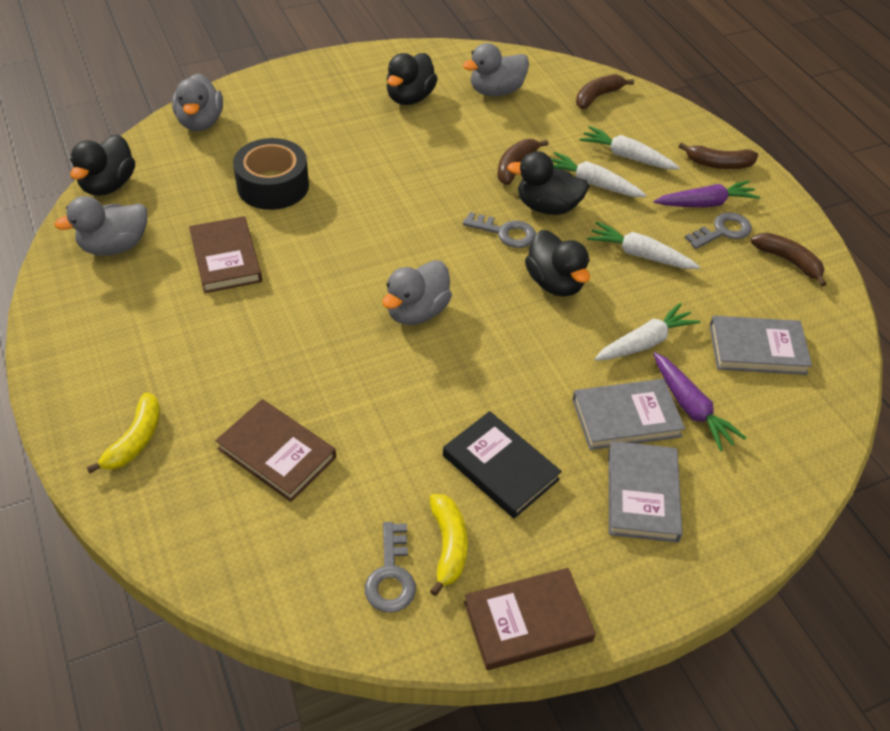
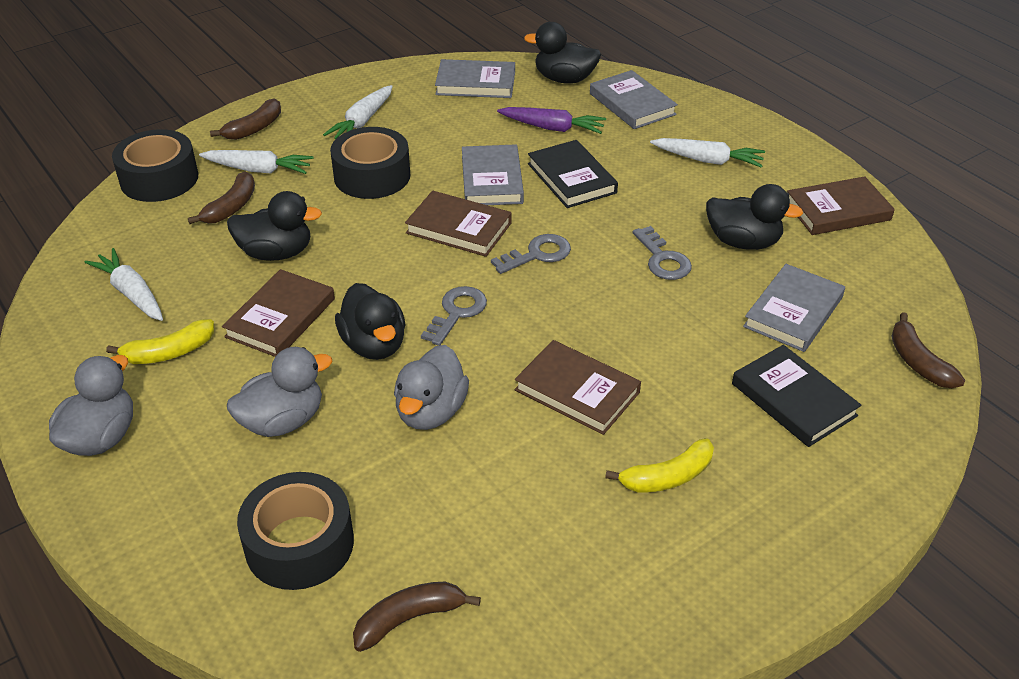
black book: 1 -> 2
black tape: 1 -> 3
brown book: 3 -> 4
grey book: 3 -> 4
grey duck: 4 -> 3
purple carrot: 2 -> 1

